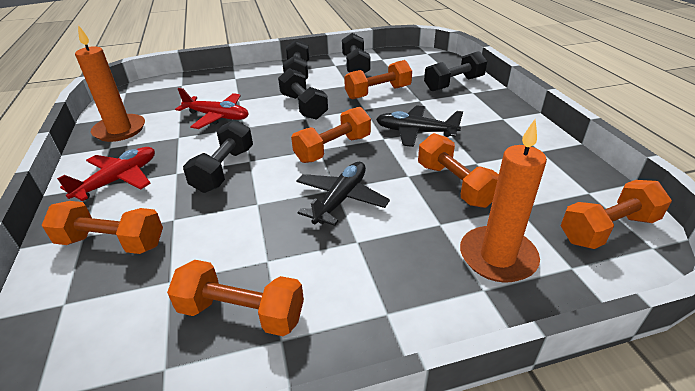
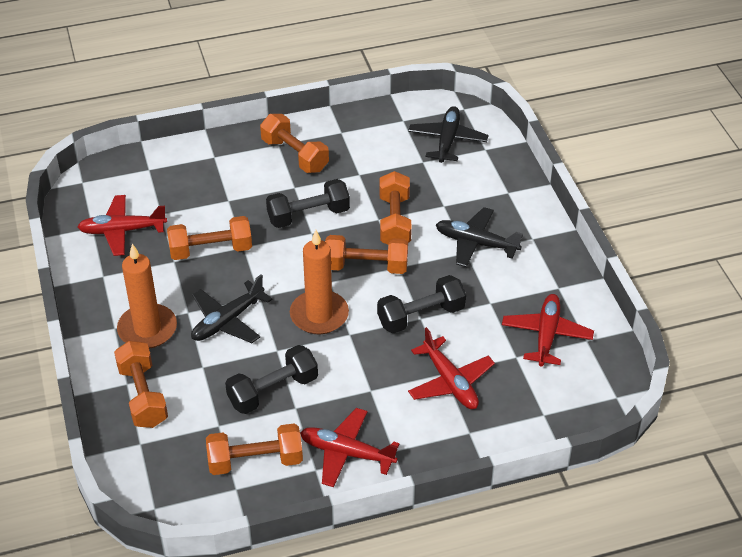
black dumbbell: 5 -> 3
black plane: 2 -> 3
red plane: 2 -> 4

